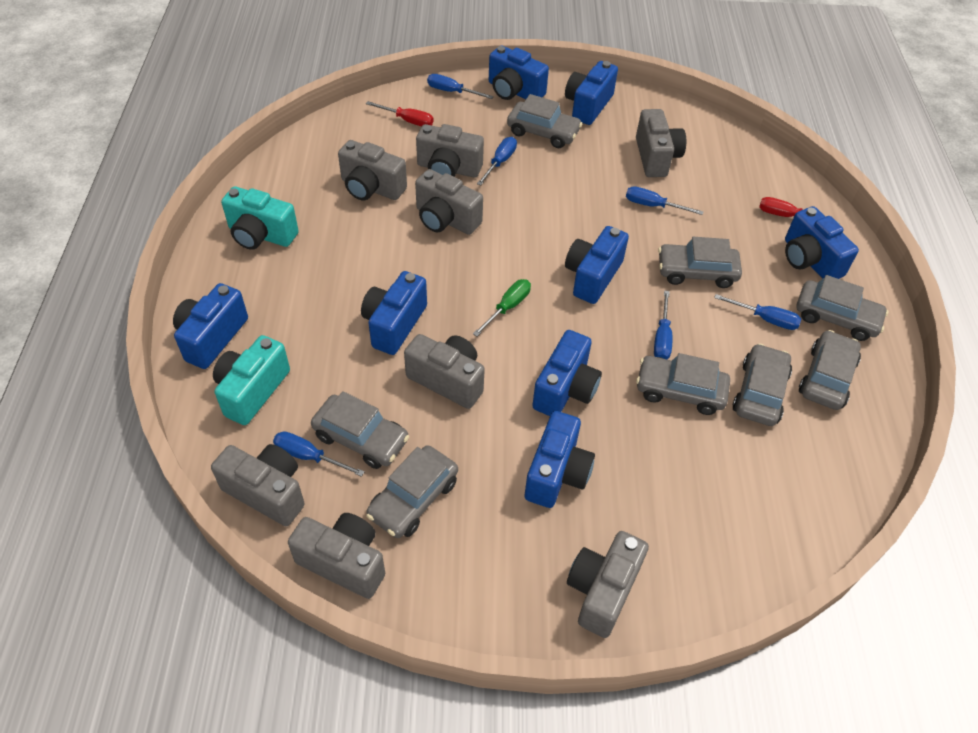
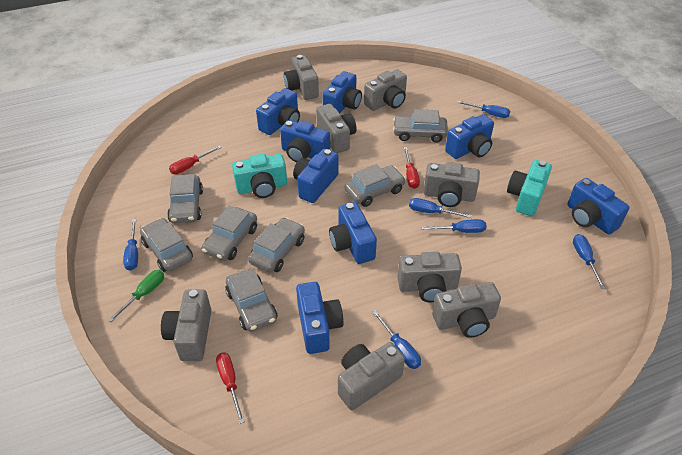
grey car: 8 -> 7
red screwdriver: 2 -> 3

